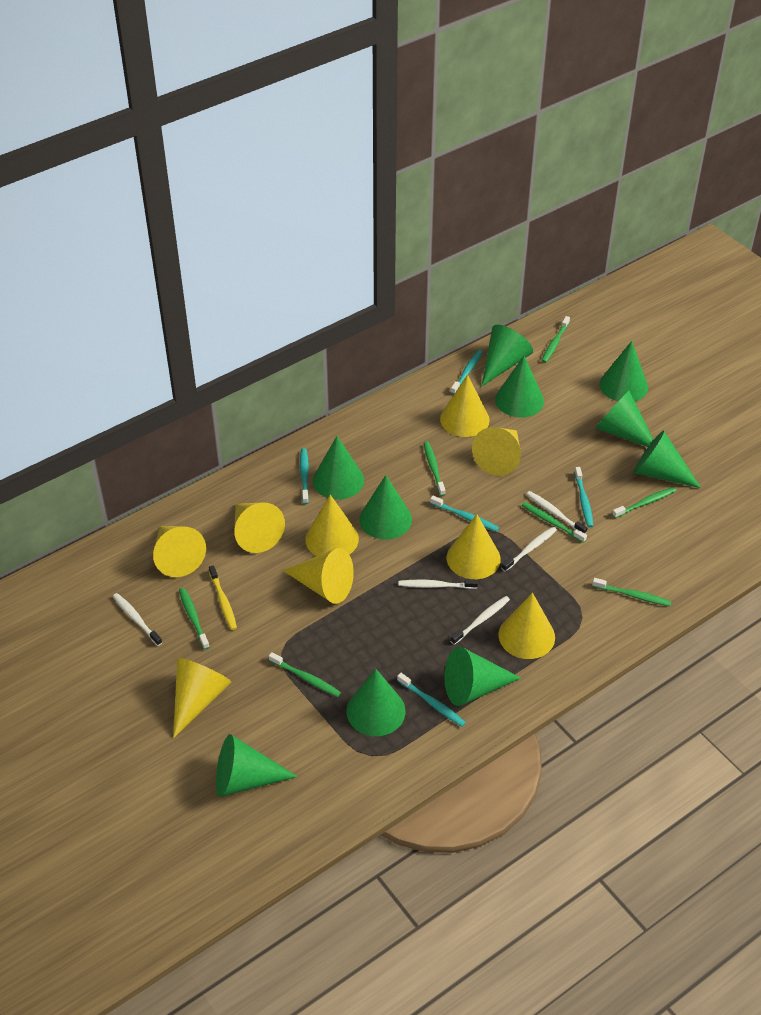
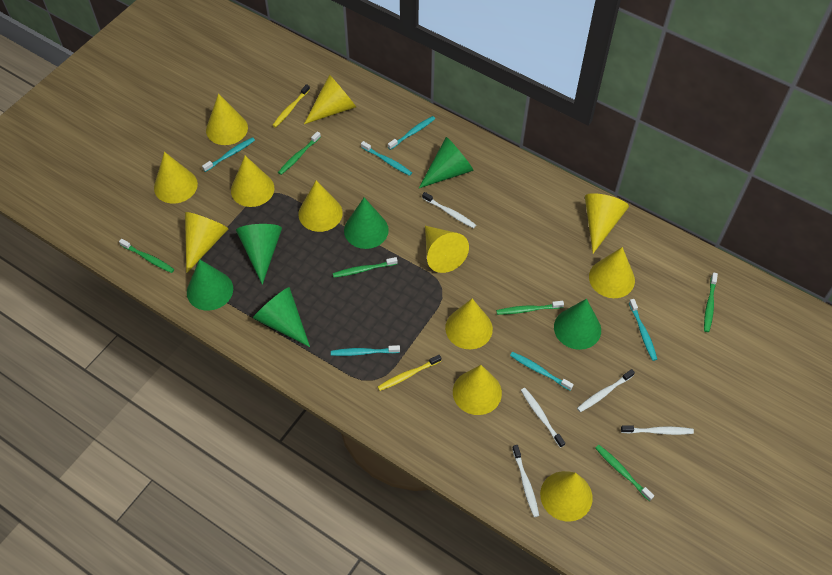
green cone: 10 -> 6
green toothbrush: 7 -> 6
turquoise toothbrush: 5 -> 6
yellow cone: 9 -> 12
yellow toothbrush: 1 -> 2

